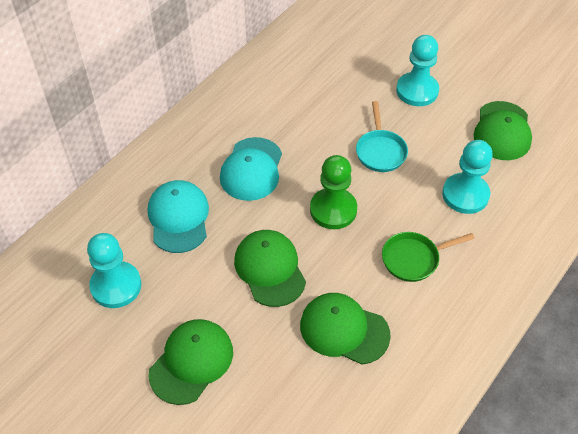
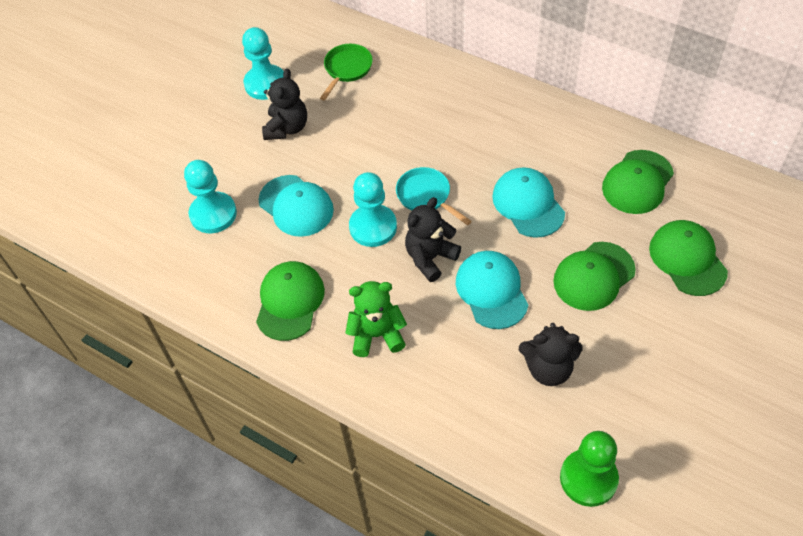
black teddy bear: 0 -> 3
green teddy bear: 0 -> 1
turquoise cap: 2 -> 3

